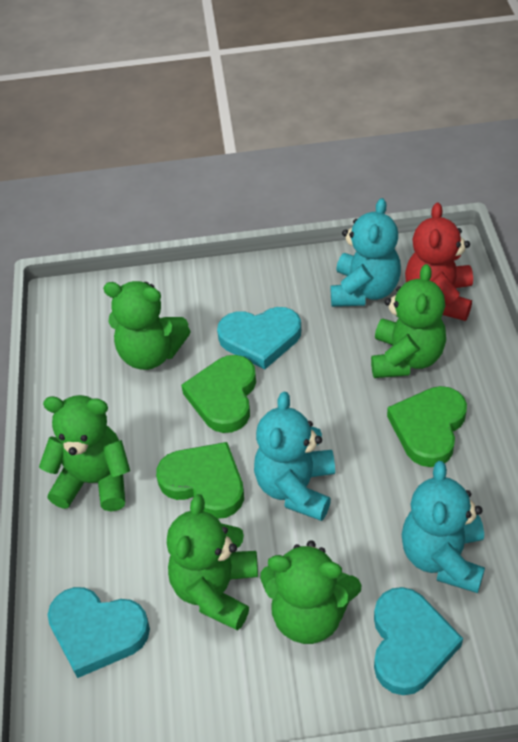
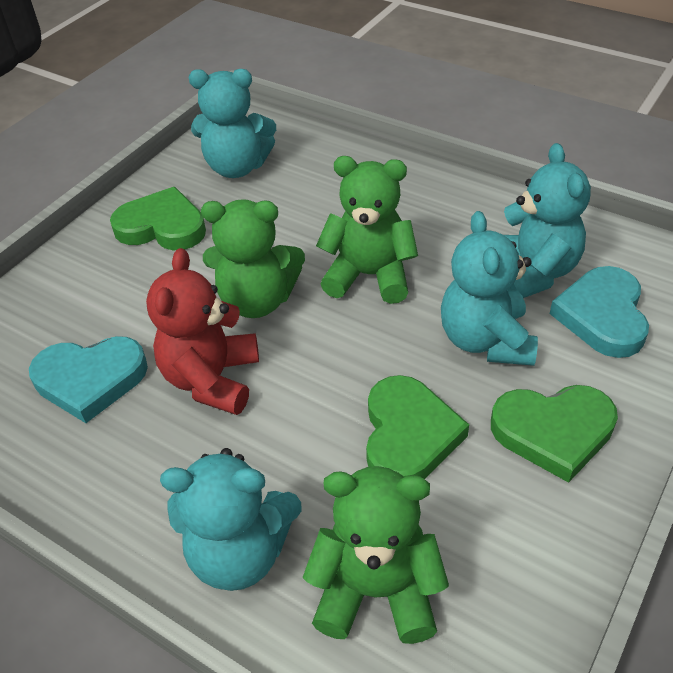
green teddy bear: 5 -> 3
turquoise heart: 3 -> 2
turquoise teddy bear: 3 -> 4

